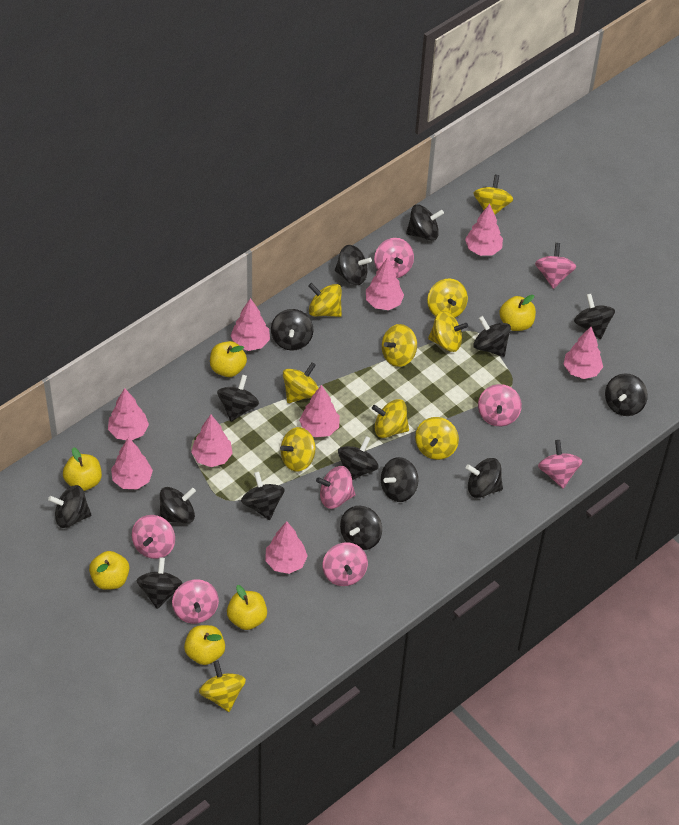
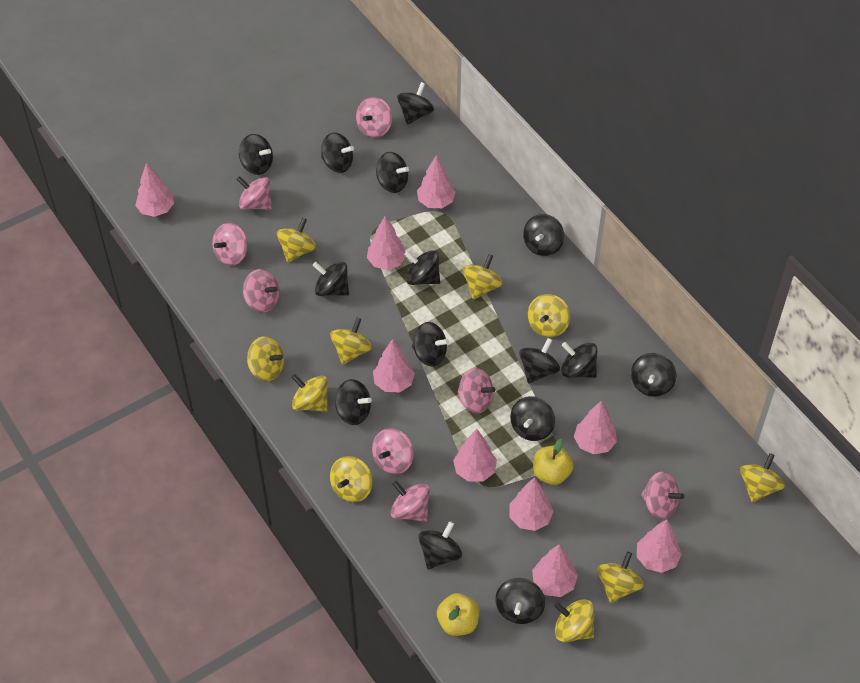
yellow apple: 6 -> 2

